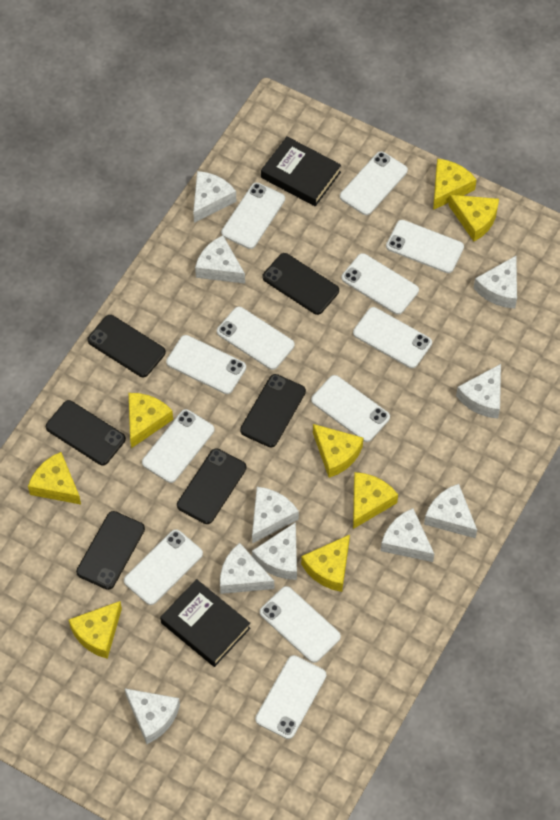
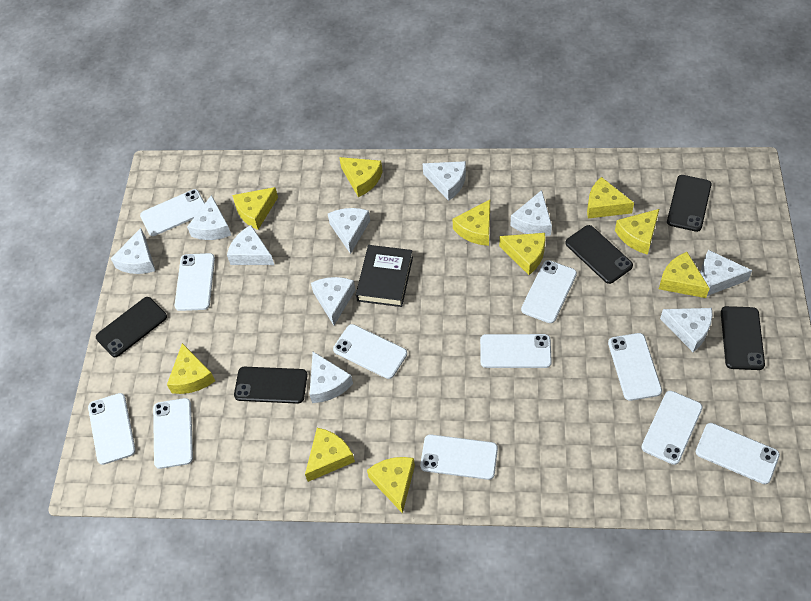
black book: 2 -> 1
black phone: 6 -> 5
white phone: 12 -> 11
yellow cheese: 8 -> 10

